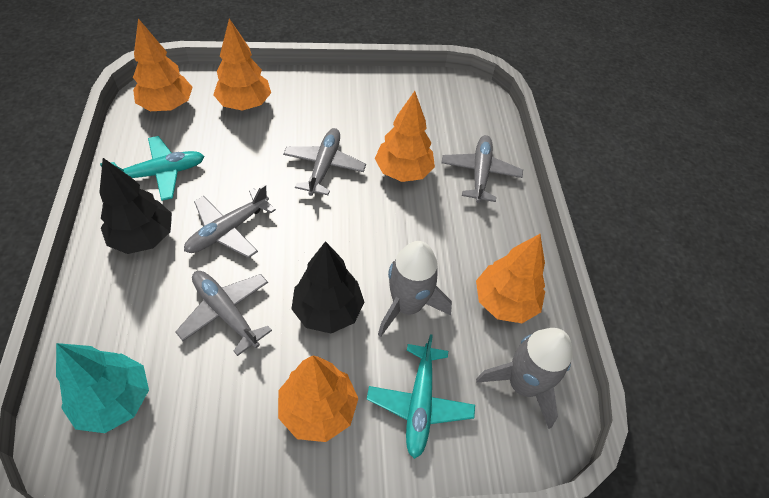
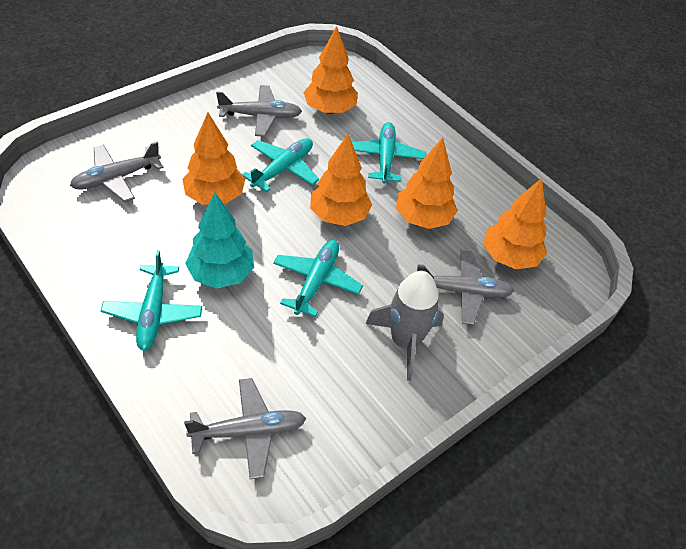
black tree: 2 -> 0
grey rocket: 2 -> 1
turquoise plane: 2 -> 4

